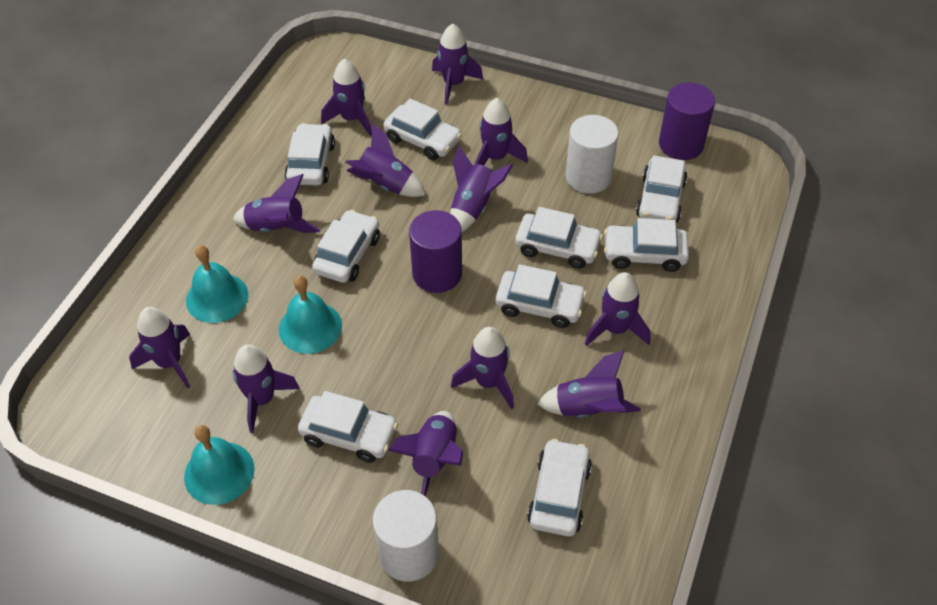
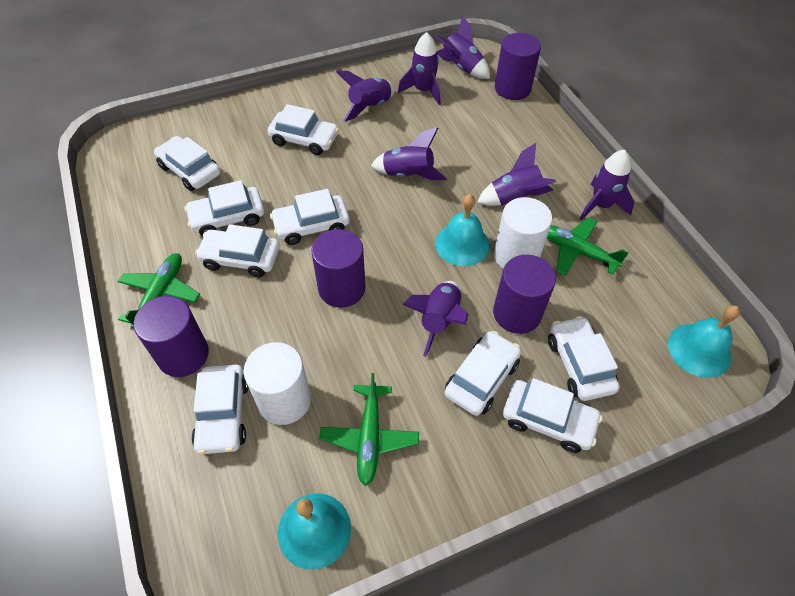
green plane: 0 -> 3
purple cylinder: 2 -> 4
purple rocket: 12 -> 7

